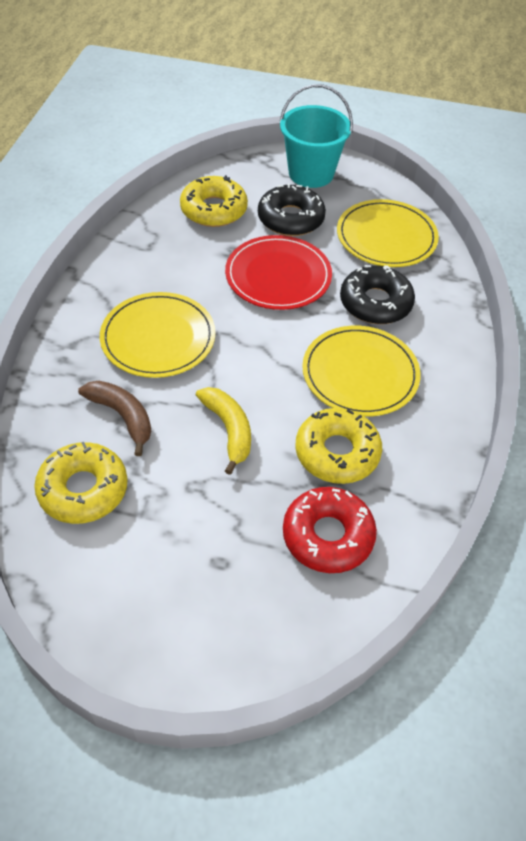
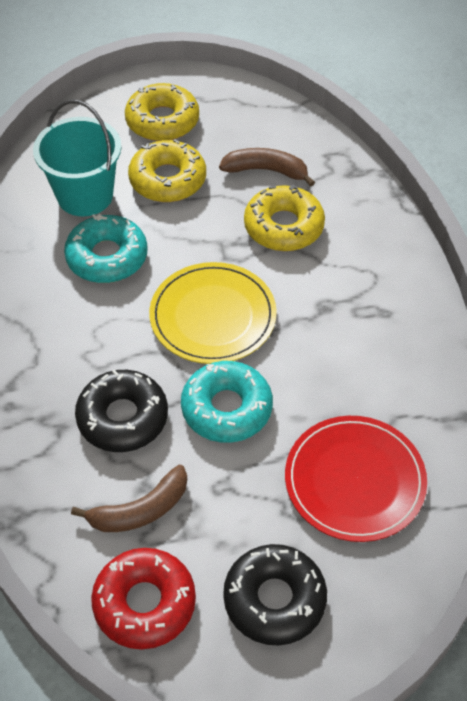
brown banana: 1 -> 2
turquoise donut: 0 -> 2
yellow banana: 1 -> 0
yellow plate: 3 -> 1

